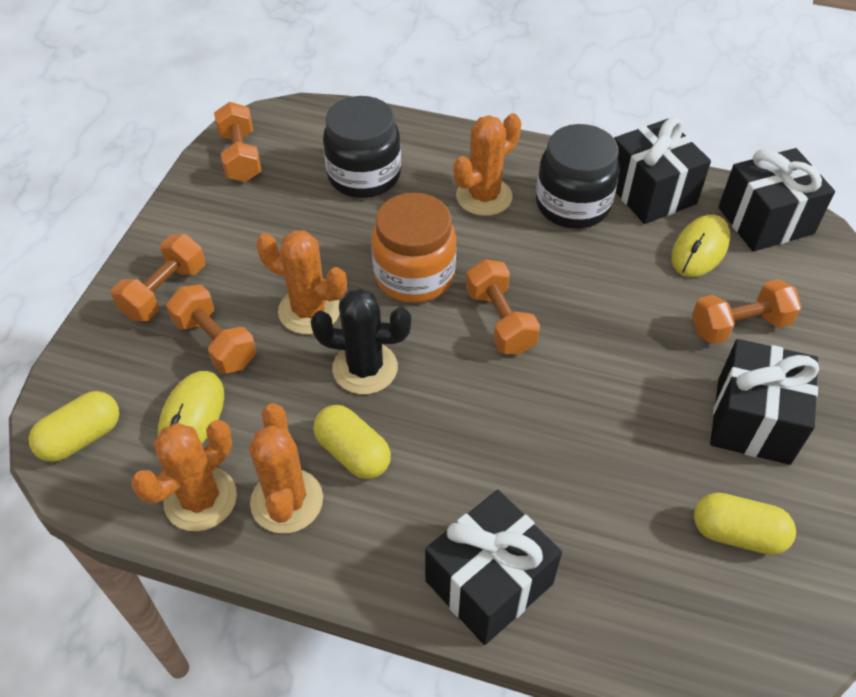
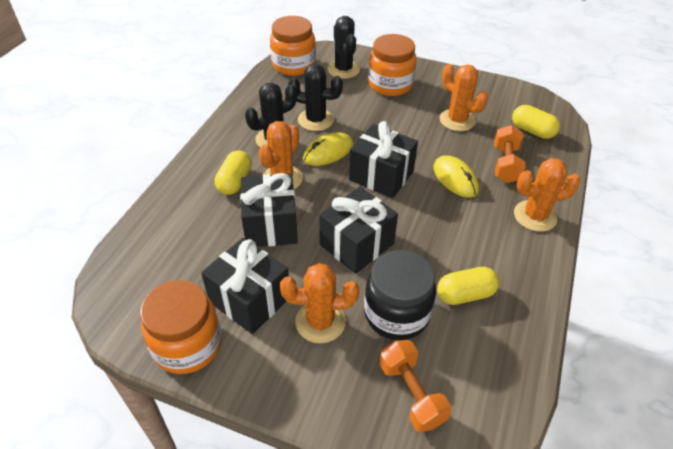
black cactus: 1 -> 3
black jar: 2 -> 1
orange dumbbell: 5 -> 2
orange jar: 1 -> 3

